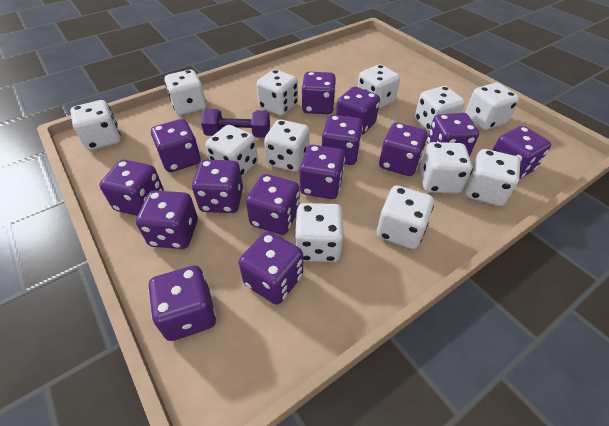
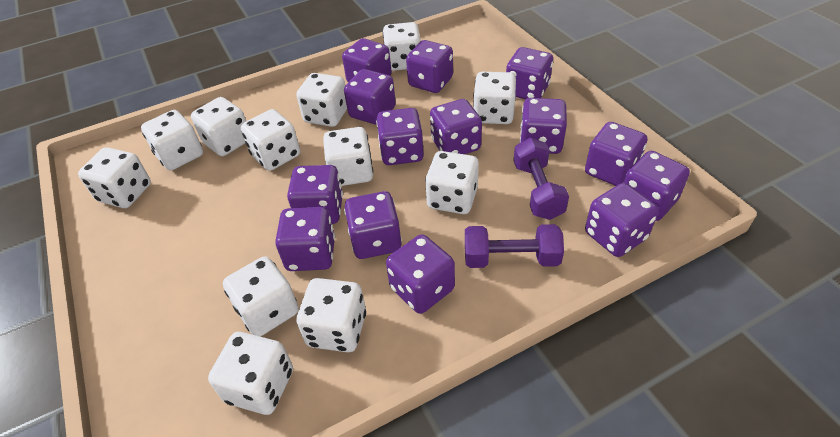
purple dumbbell: 1 -> 2

